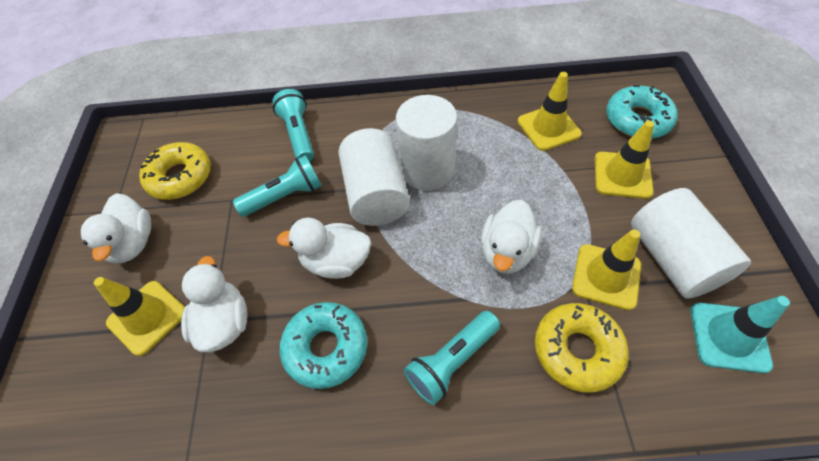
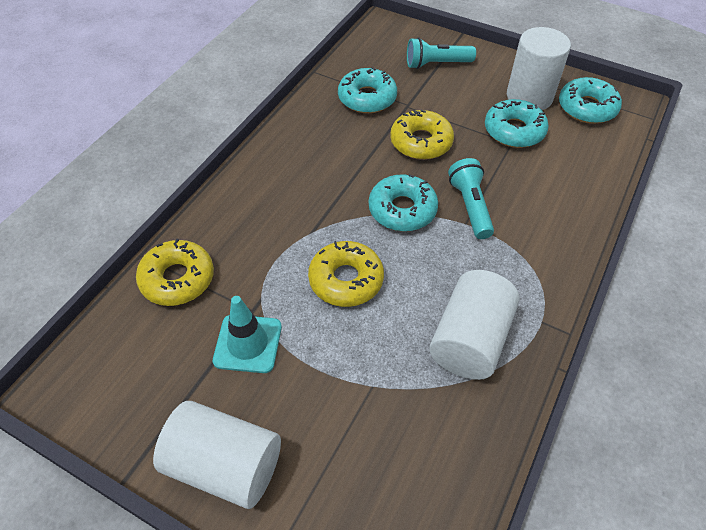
turquoise donut: 2 -> 4
turquoise flashlight: 3 -> 2
white duck: 4 -> 0
yellow donut: 2 -> 3
yellow traffic cone: 4 -> 0

